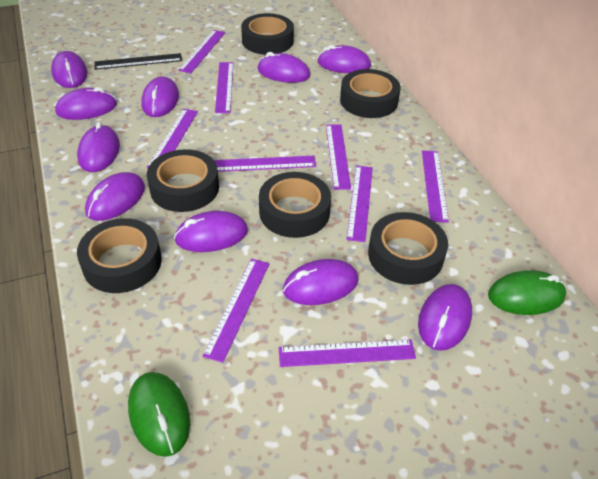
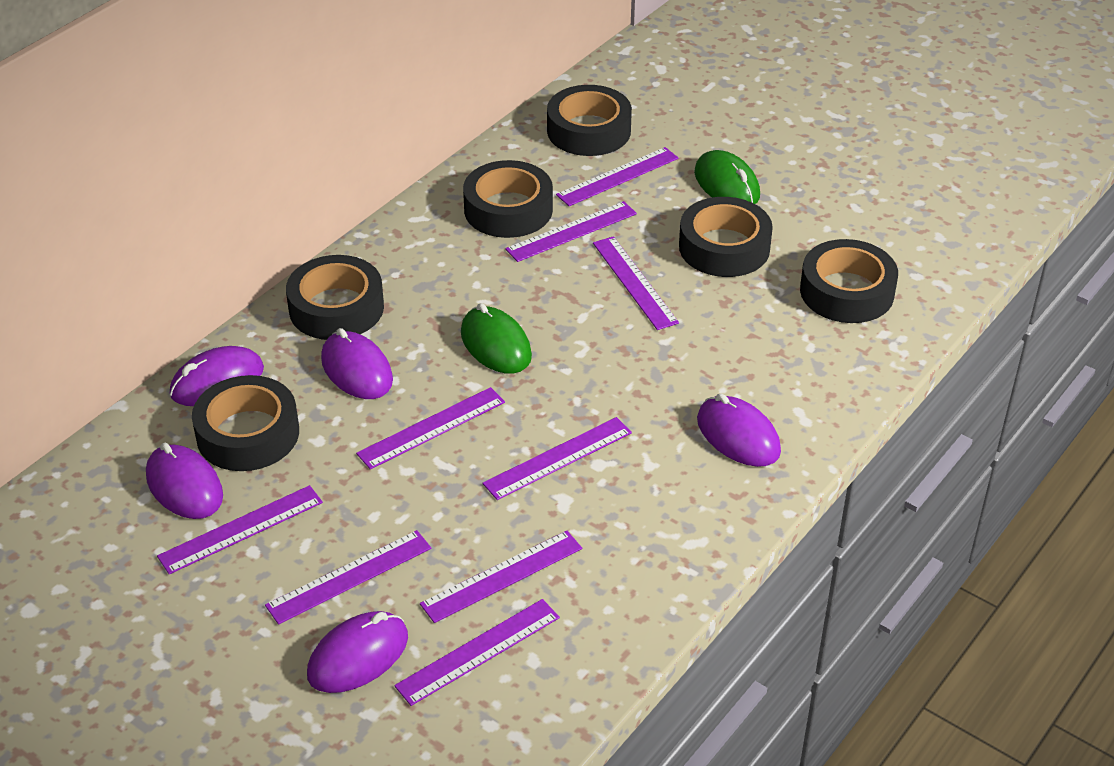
black ruler: 1 -> 0
purple mouse: 10 -> 5

